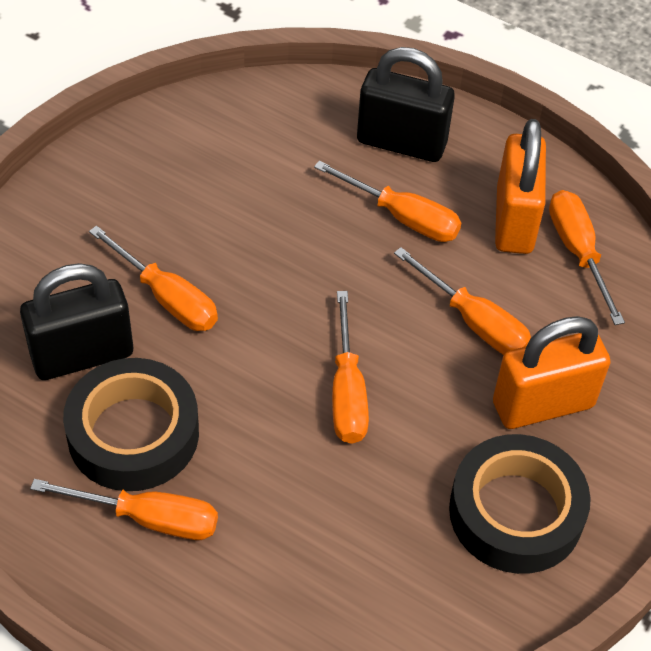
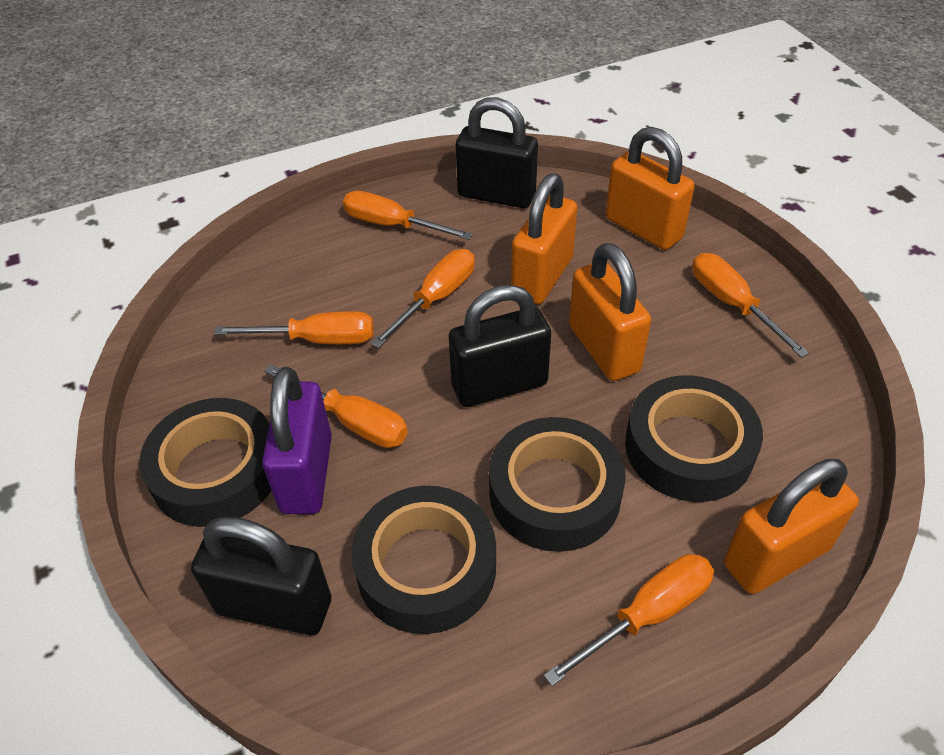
black padlock: 2 -> 3
black tape: 2 -> 4
orange padlock: 2 -> 4
purple padlock: 0 -> 1

